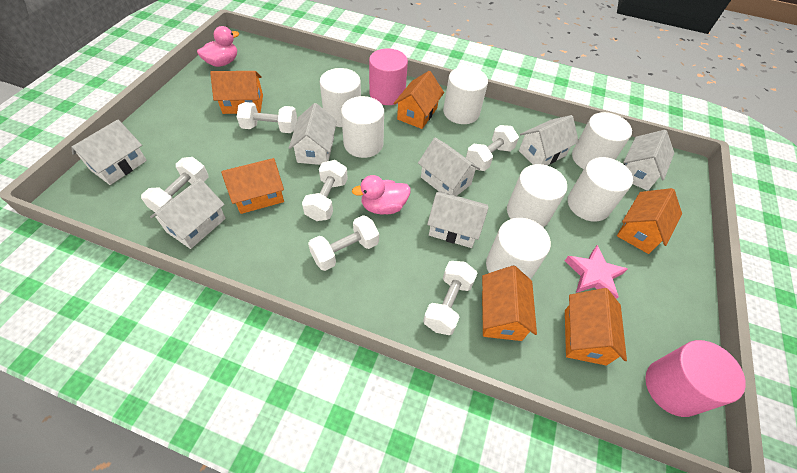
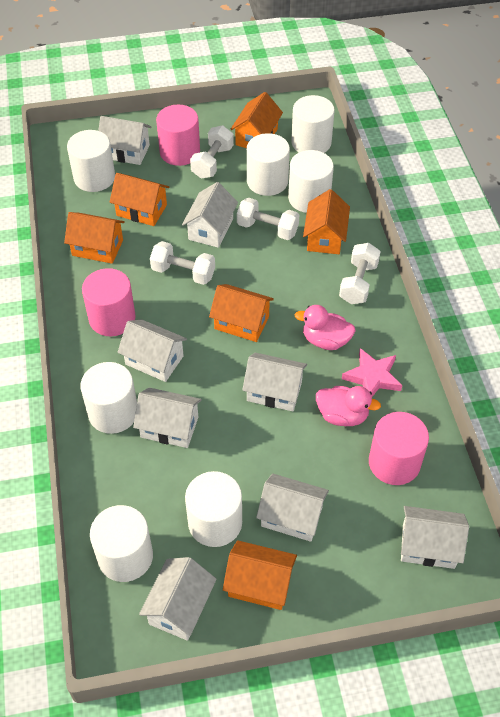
pink cylinder: 2 -> 3
white dumbbell: 6 -> 4
white house: 7 -> 8

